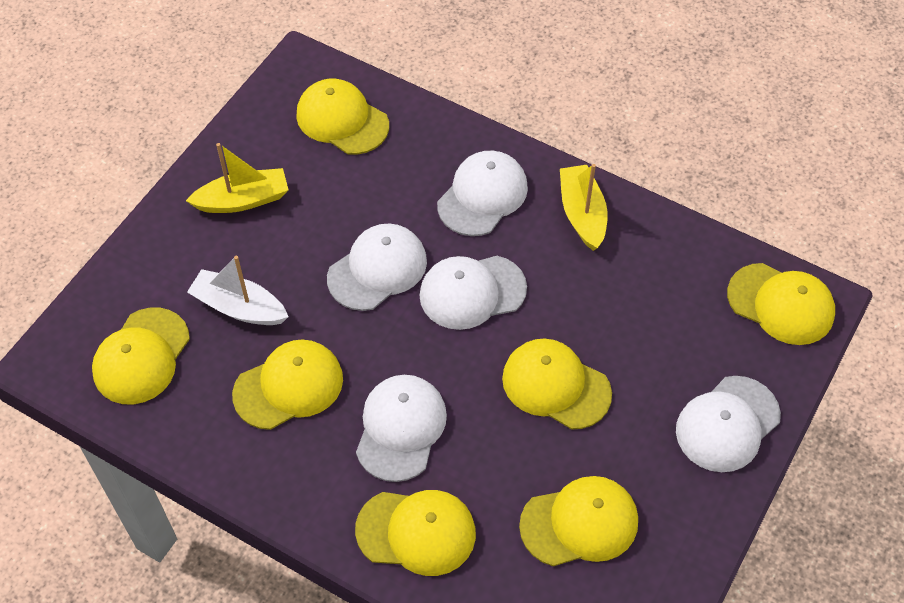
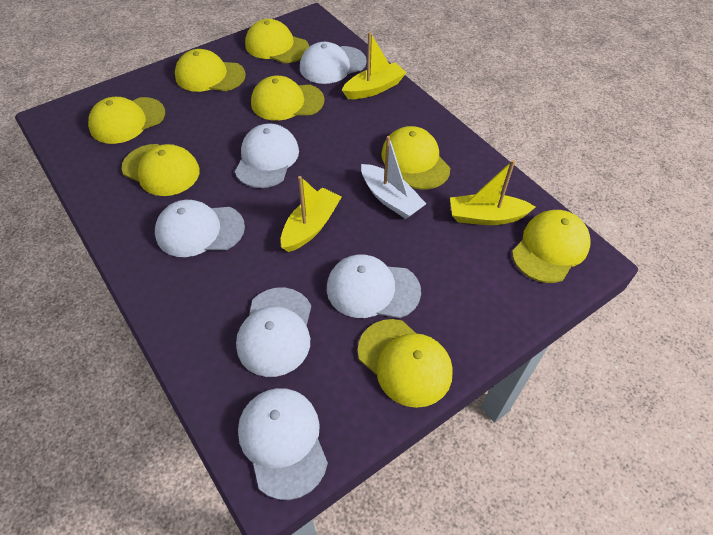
white cap: 5 -> 6
yellow boat: 2 -> 3
yellow cap: 7 -> 8

